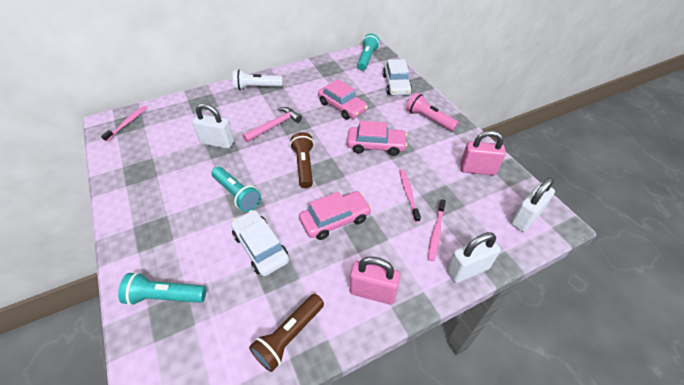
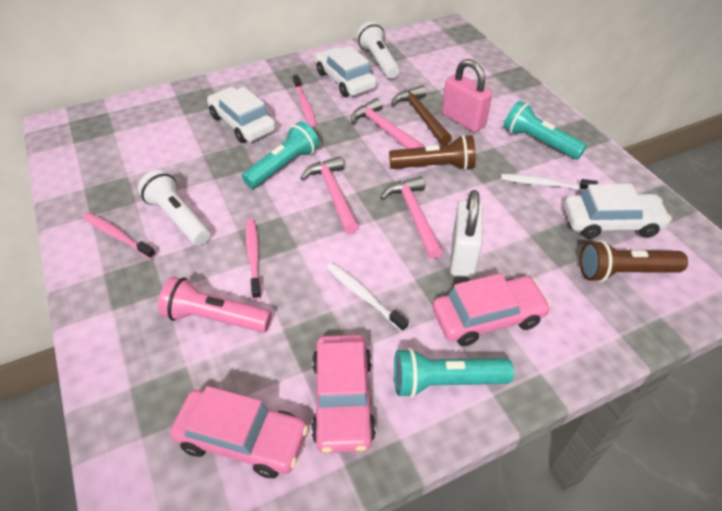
brown hammer: 0 -> 1
pink hammer: 1 -> 3
pink padlock: 2 -> 1
white car: 2 -> 3
white flashlight: 1 -> 2
white padlock: 3 -> 1
white toothbrush: 0 -> 2

